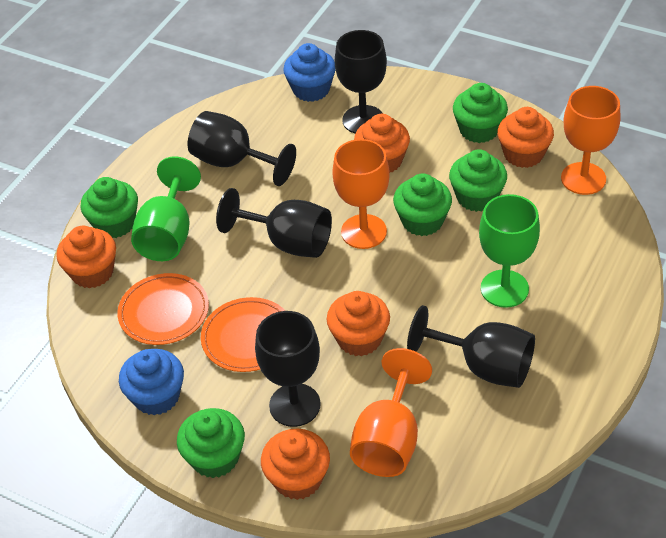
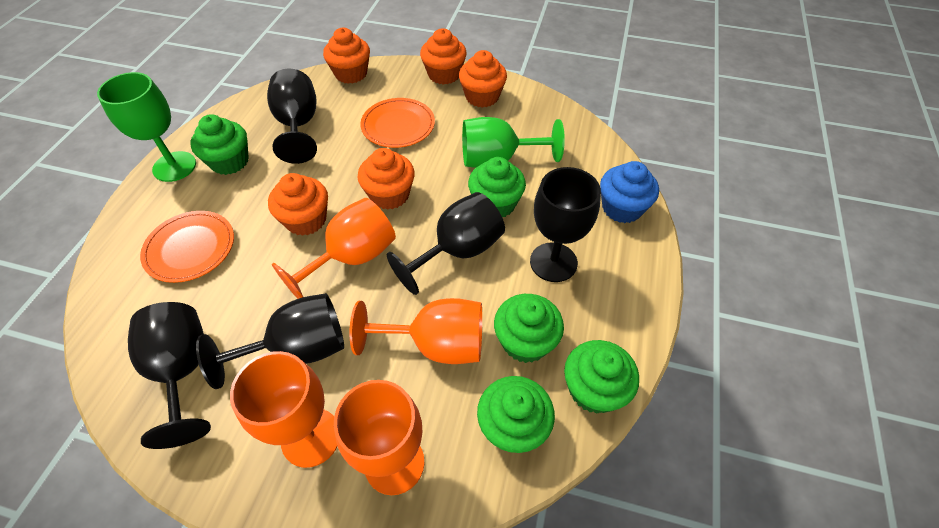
blue cupcake: 2 -> 1
orange goblet: 3 -> 4

